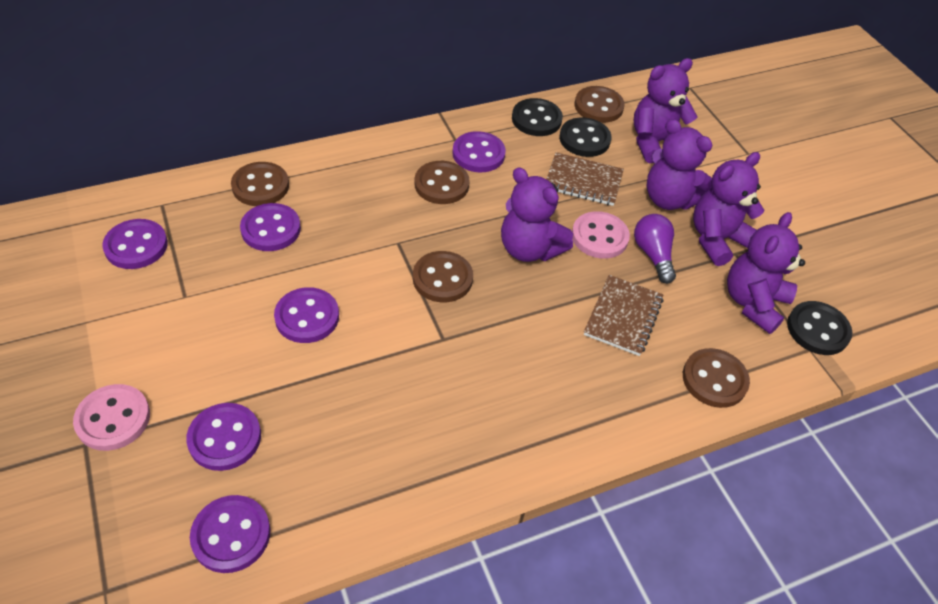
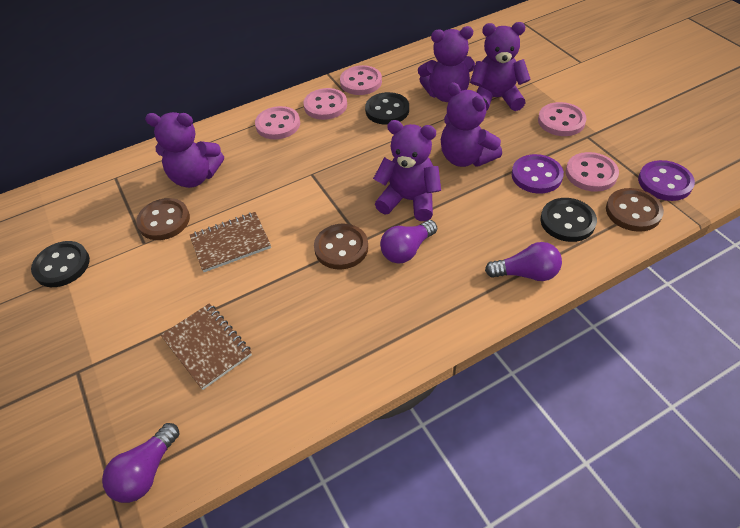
brown button: 5 -> 3
pink button: 2 -> 5
purple button: 6 -> 2
purple light bulb: 1 -> 3

